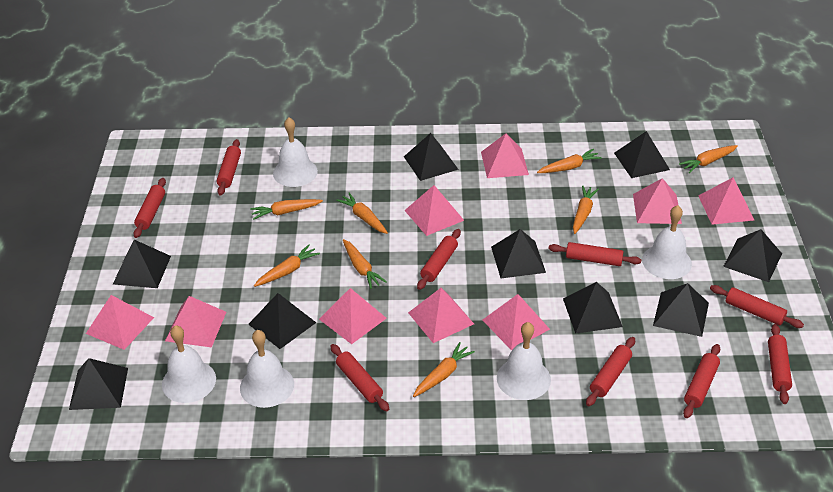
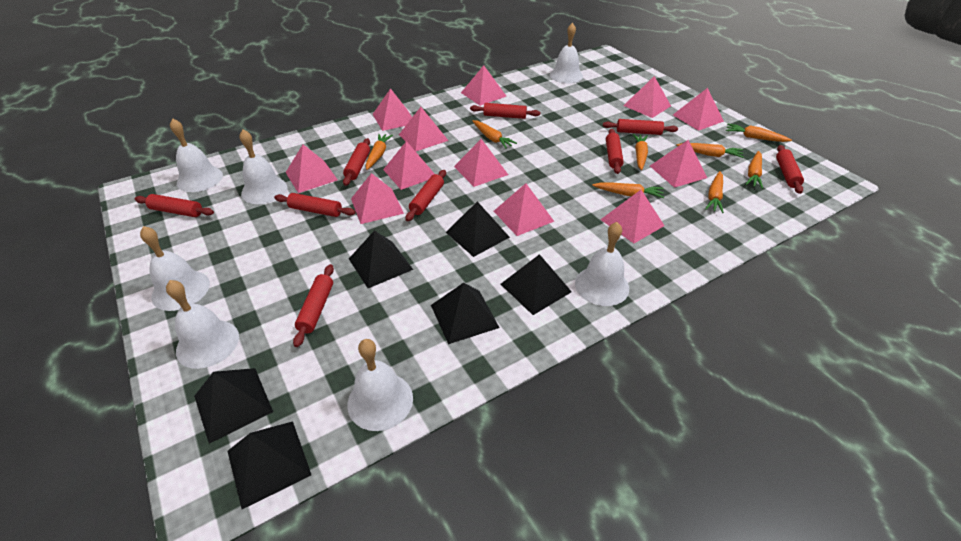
black pyramid: 9 -> 6
pink pyramid: 9 -> 12
white bell: 5 -> 7

